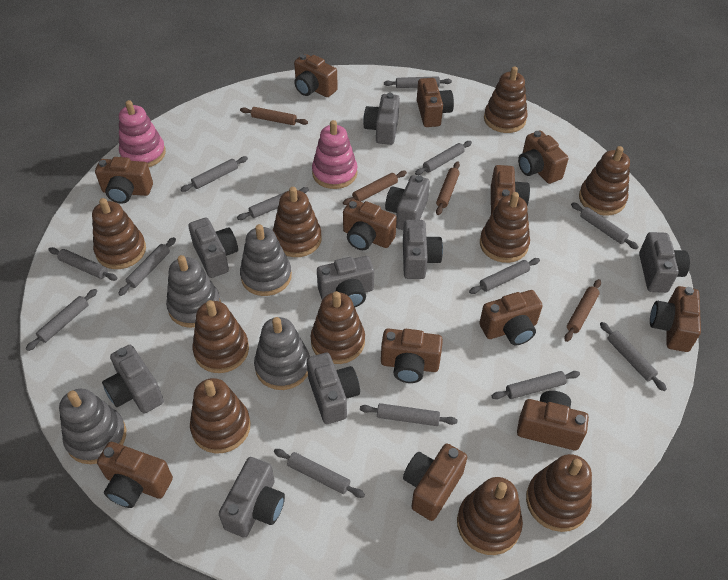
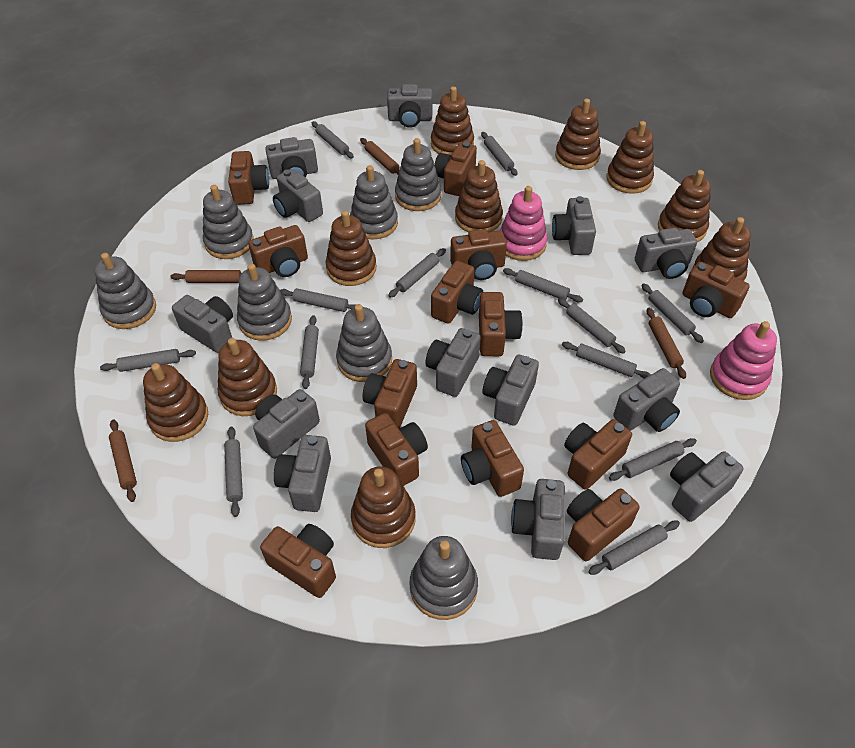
brown camera: 12 -> 13
grey camera: 9 -> 13
grey stacking toy: 4 -> 7

